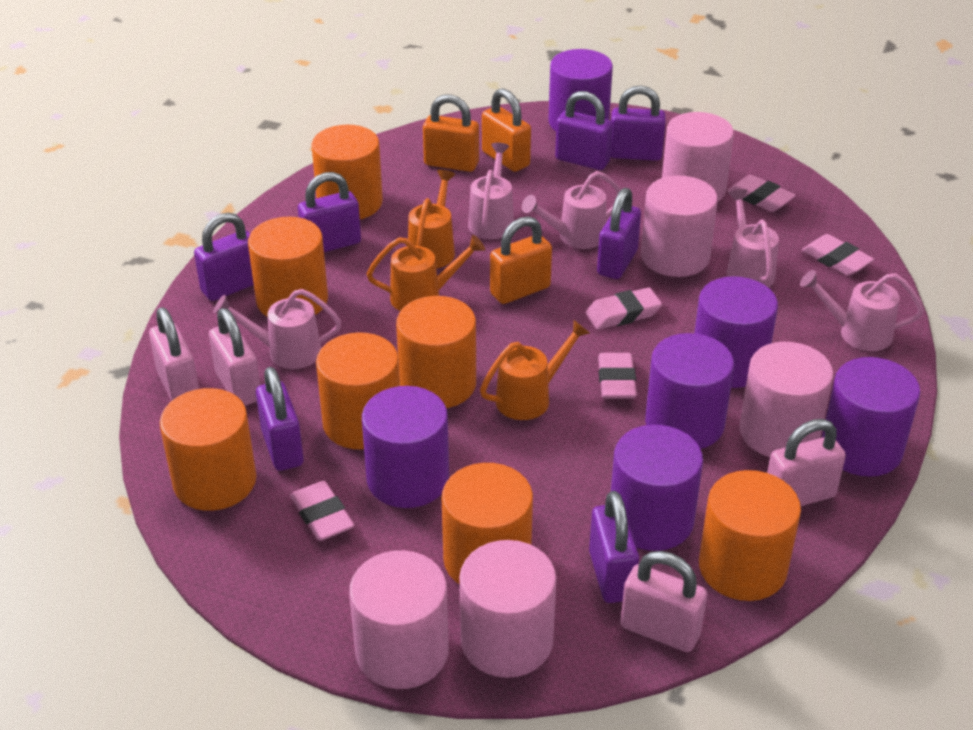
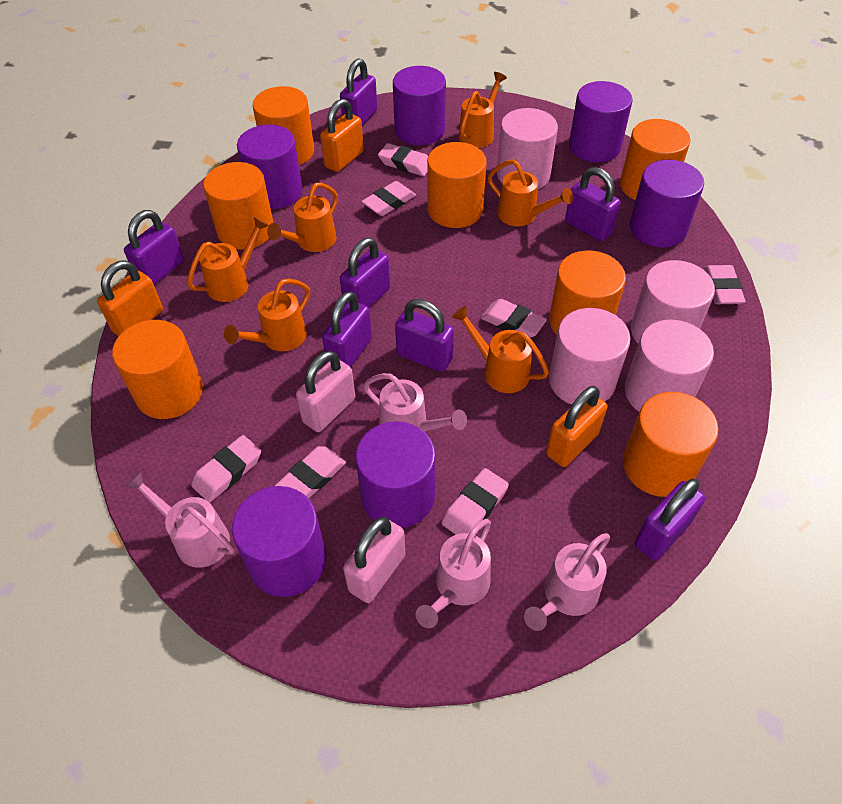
orange watering can: 3 -> 6
pink cylinder: 5 -> 4
pink eraser: 5 -> 7
pink padlock: 4 -> 2
pink watering can: 5 -> 4

